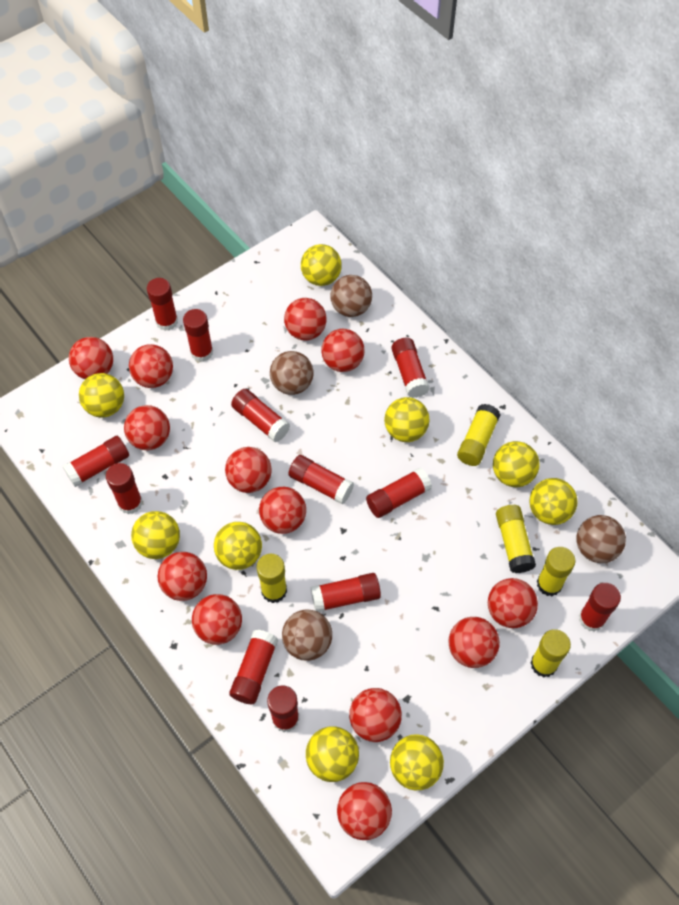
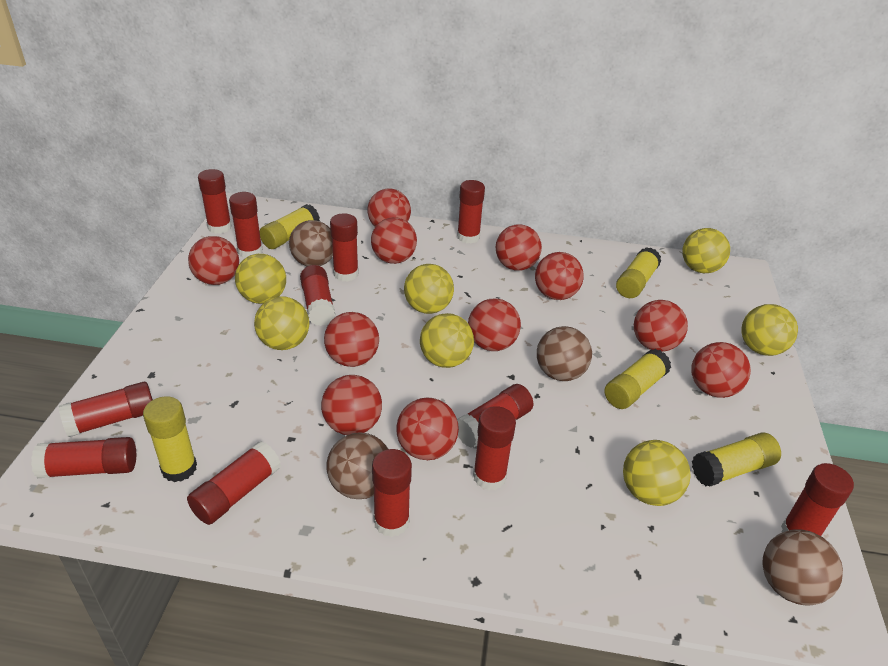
red ball: 13 -> 11
yellow ball: 9 -> 7

